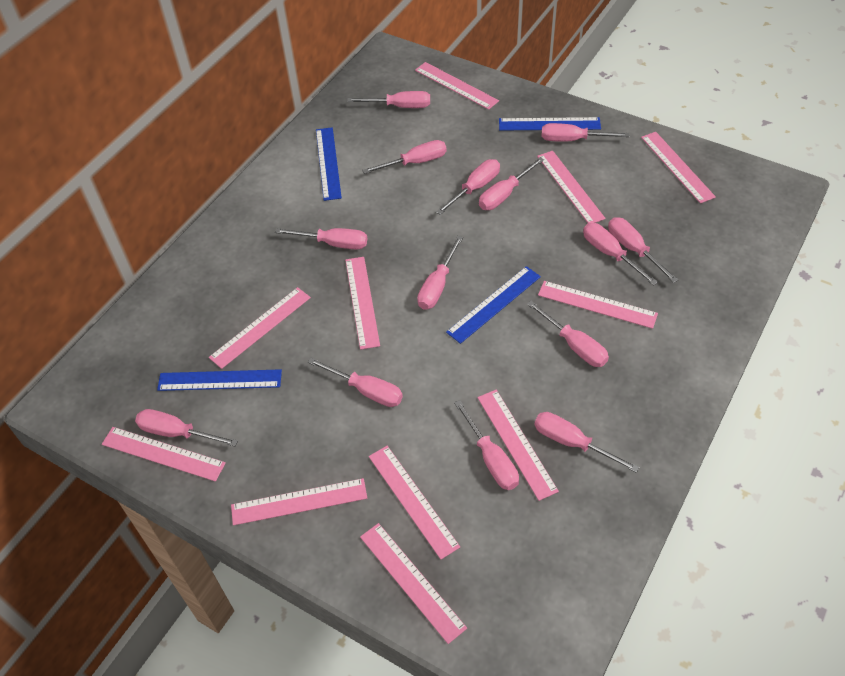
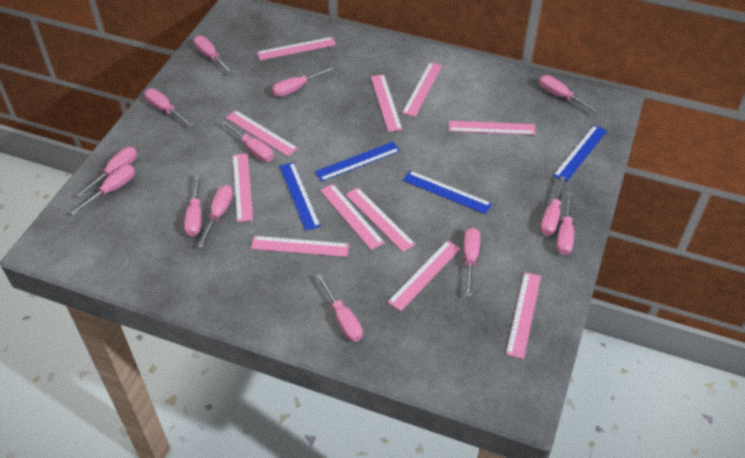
pink screwdriver: 14 -> 13

